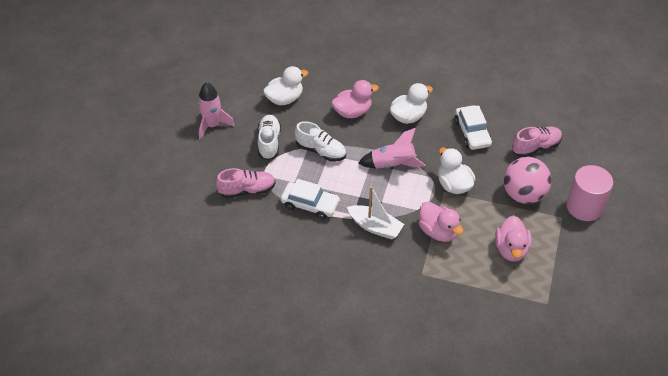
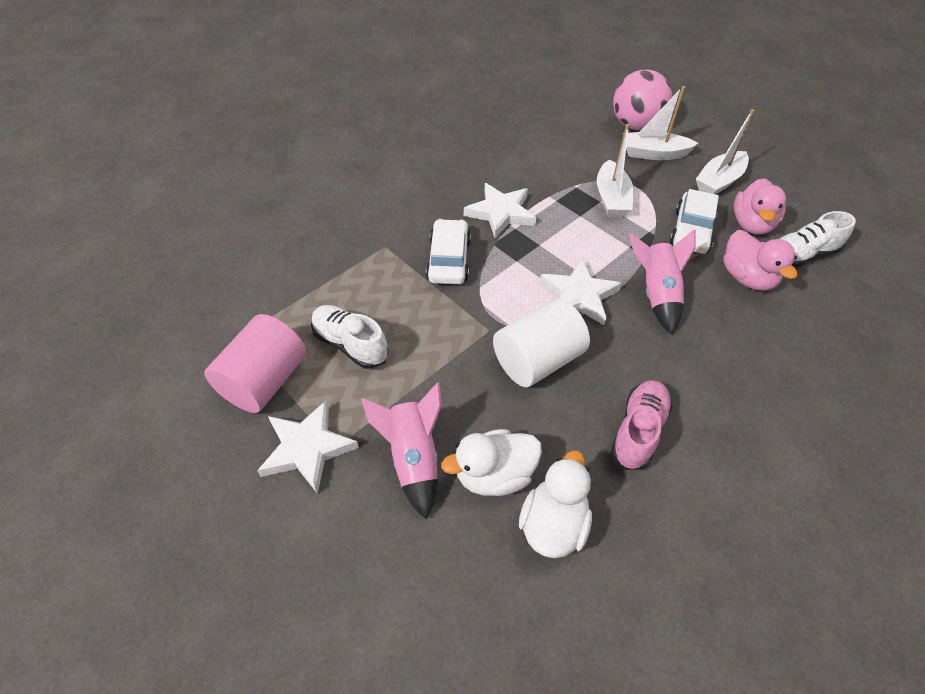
pink duck: 3 -> 2
pink shoe: 2 -> 1
white boat: 1 -> 3
white cylinder: 0 -> 1
white duck: 3 -> 2
white star: 0 -> 3

